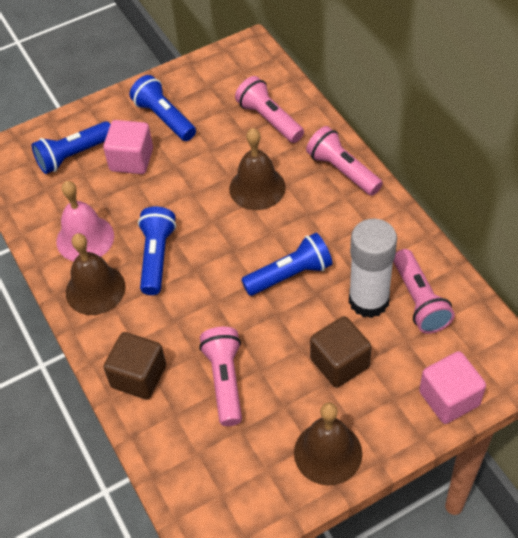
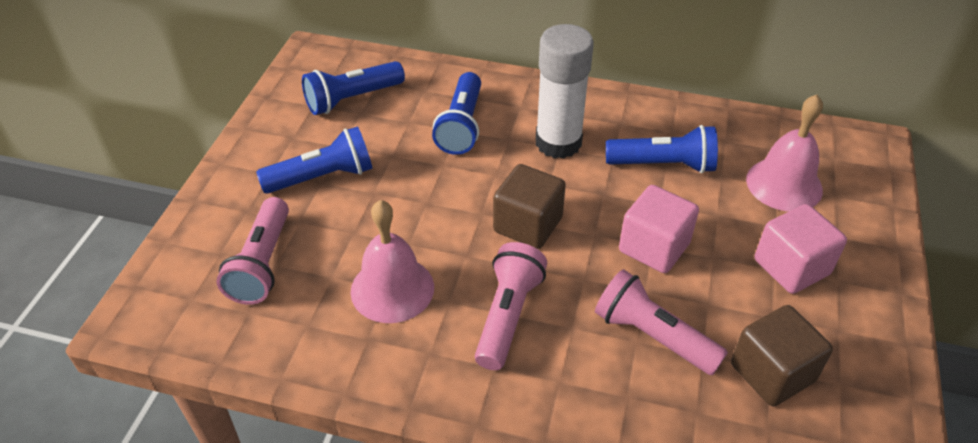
brown bell: 3 -> 0
pink bell: 1 -> 2
pink flashlight: 4 -> 3

